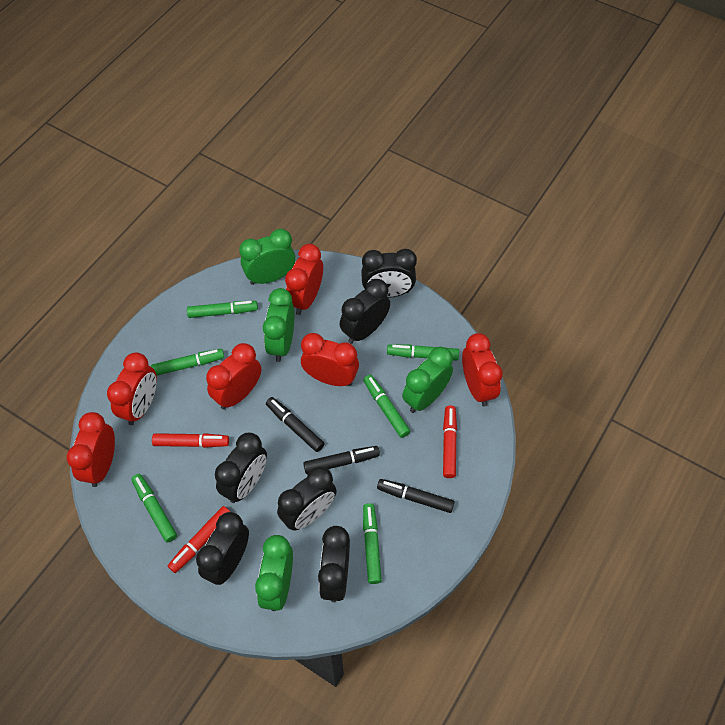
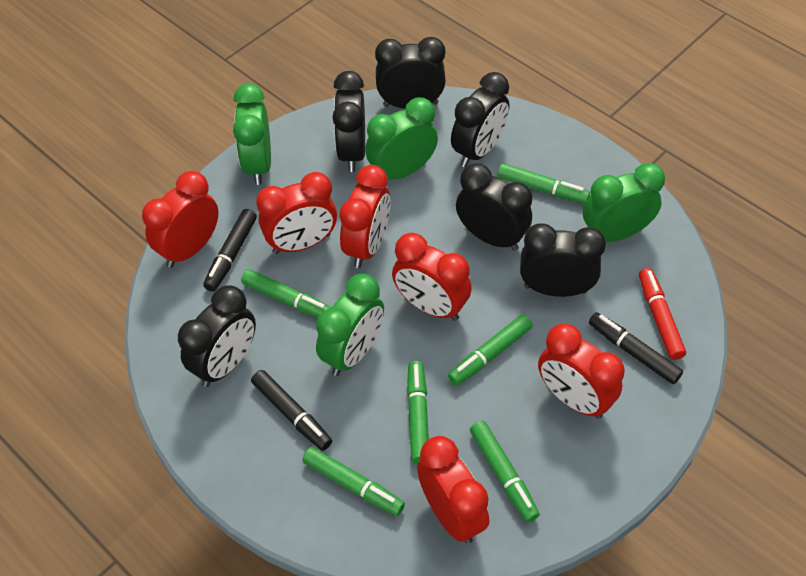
red marker: 3 -> 1

